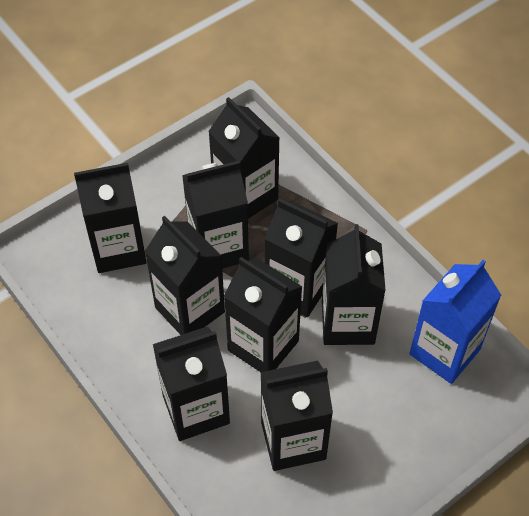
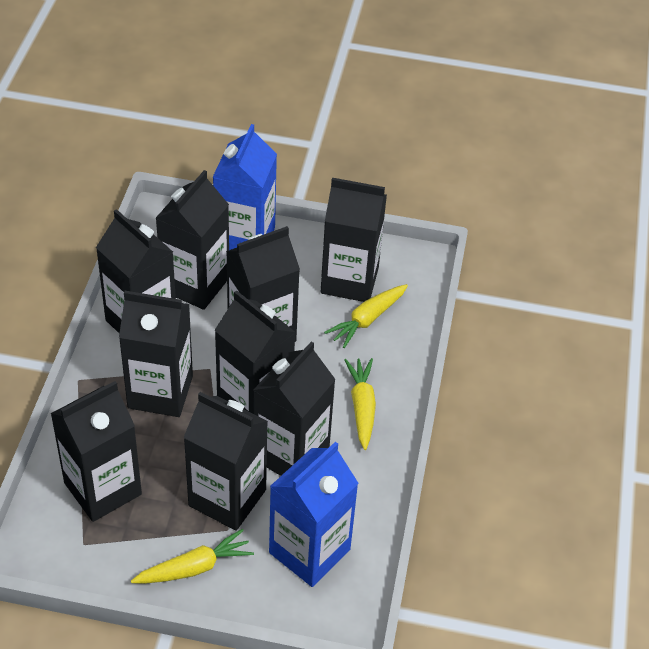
blue carton: 1 -> 2
yellow carrot: 0 -> 3

